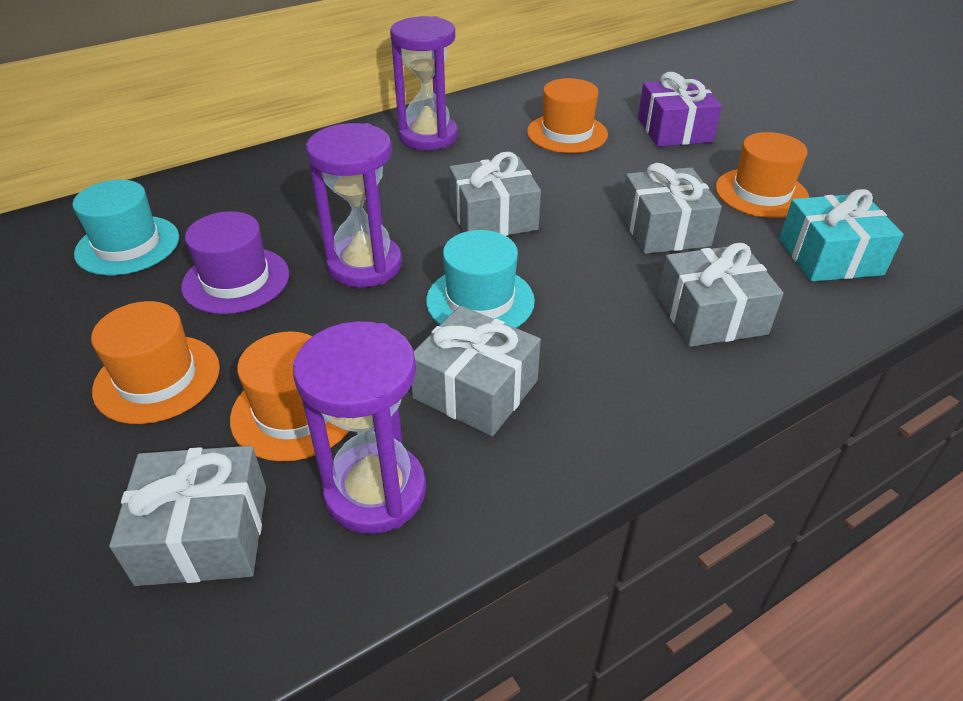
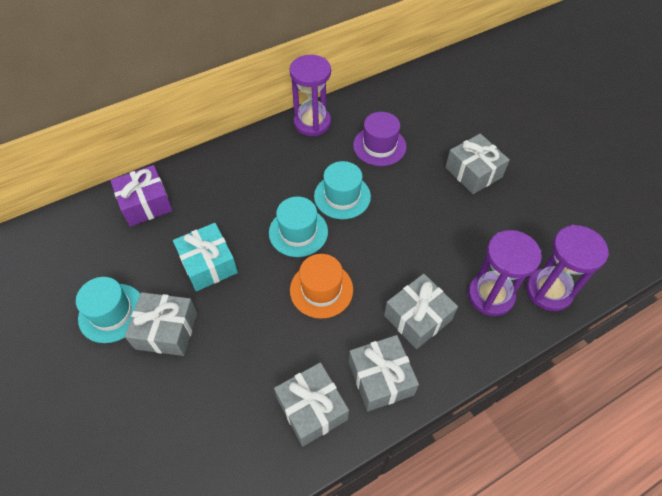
orange hat: 4 -> 1
turquoise hat: 2 -> 3

